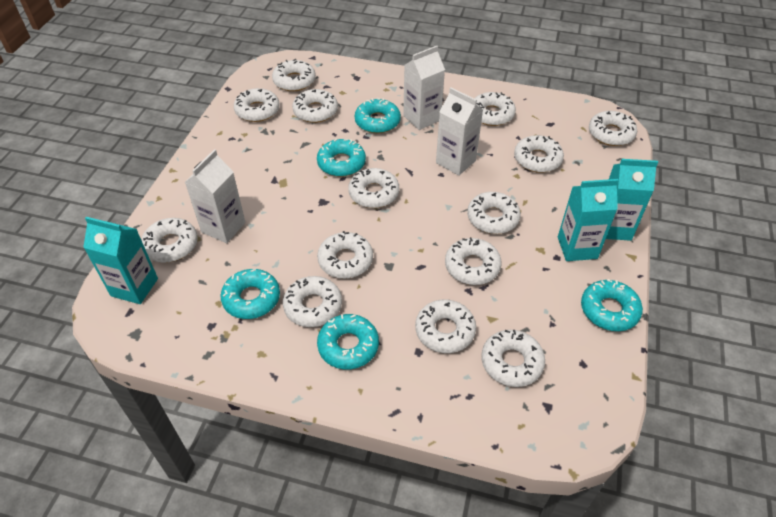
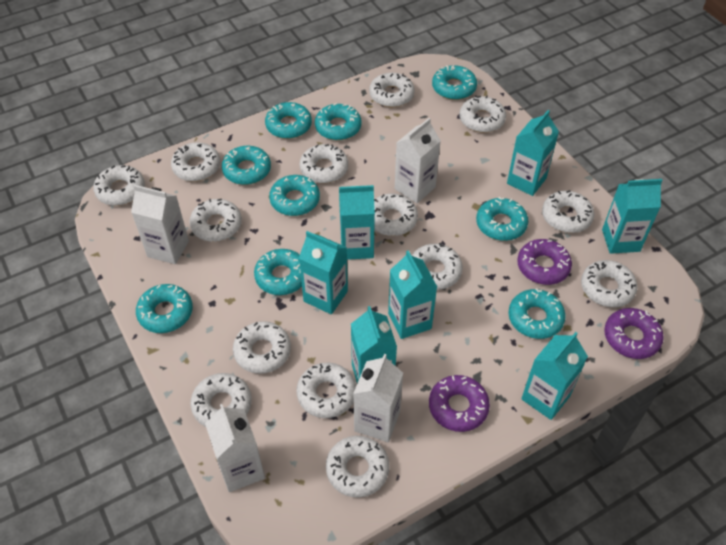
purple donut: 0 -> 3
turquoise carton: 3 -> 7
turquoise donut: 5 -> 9
white carton: 3 -> 4

